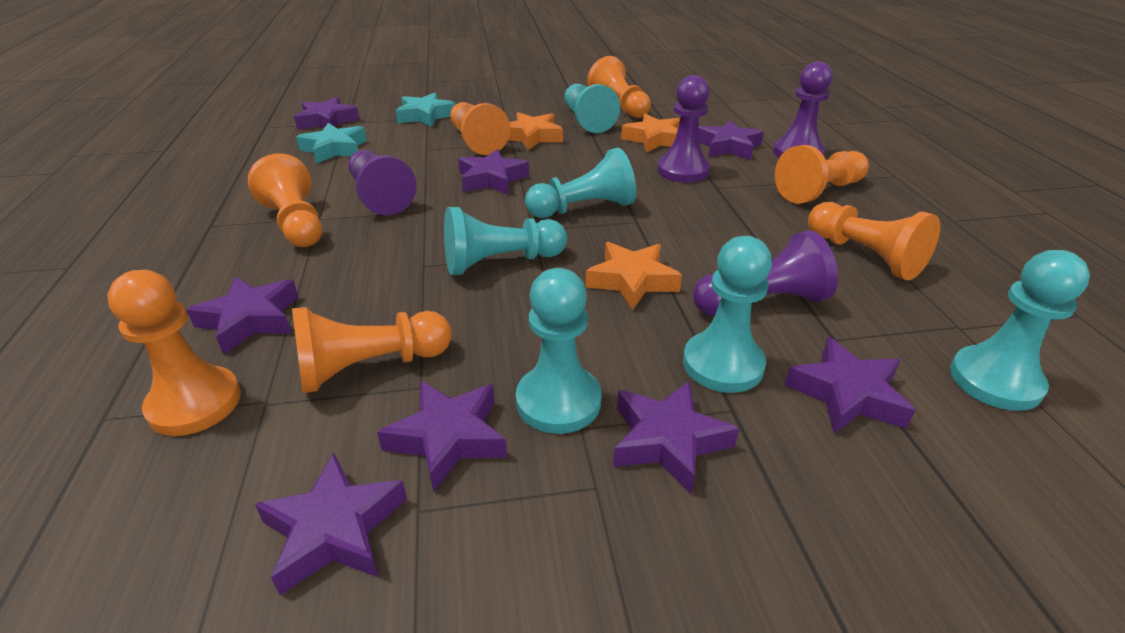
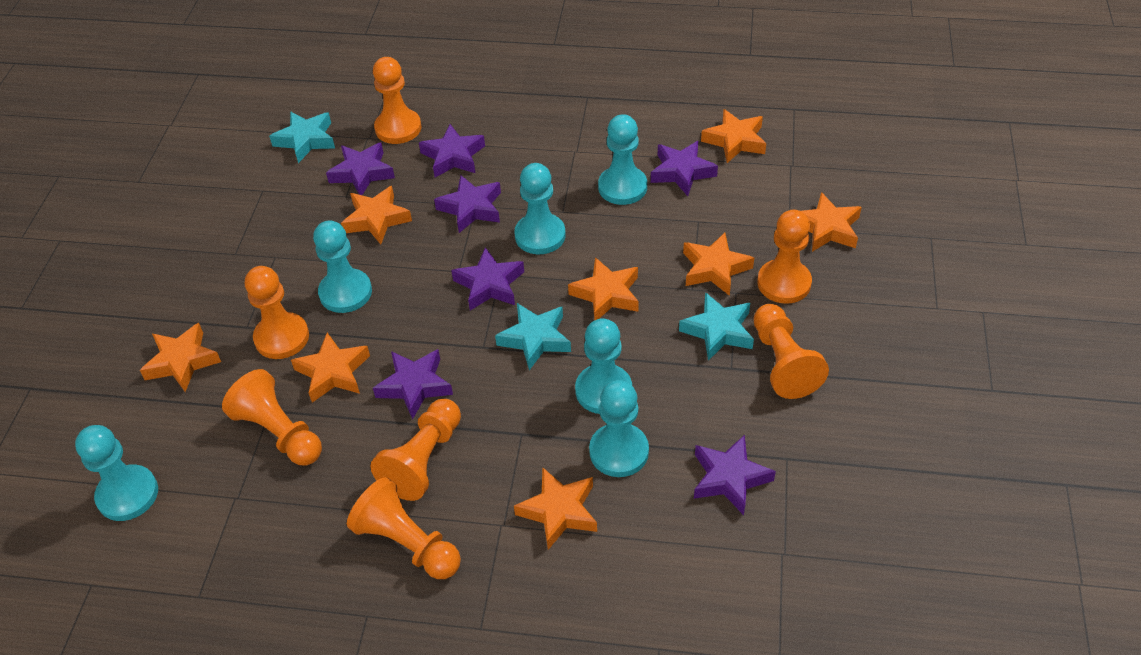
orange star: 3 -> 8
purple pawn: 4 -> 0
purple star: 8 -> 7
turquoise star: 2 -> 3

